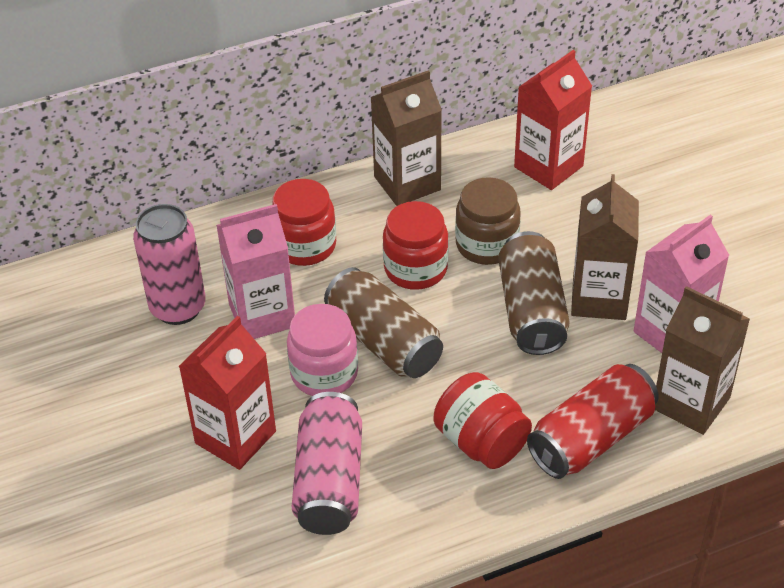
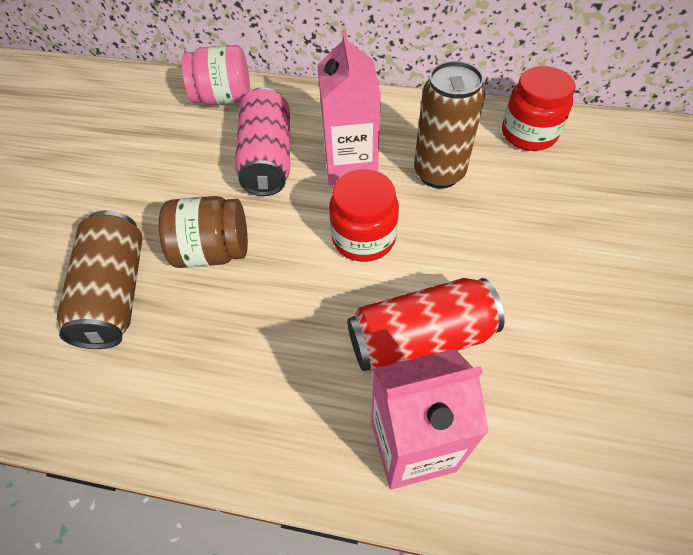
brown carton: 3 -> 0
pink can: 2 -> 1
red carton: 2 -> 0
red jar: 3 -> 2

